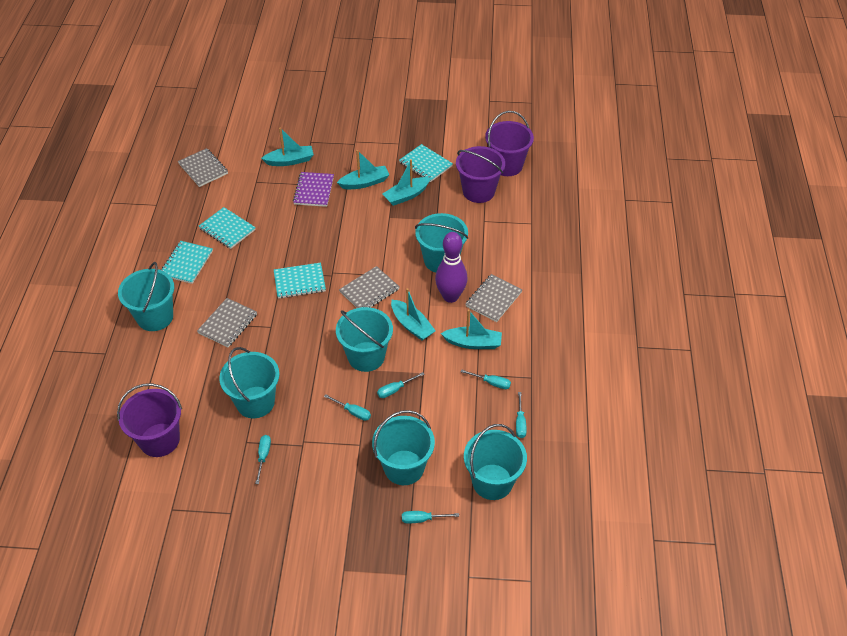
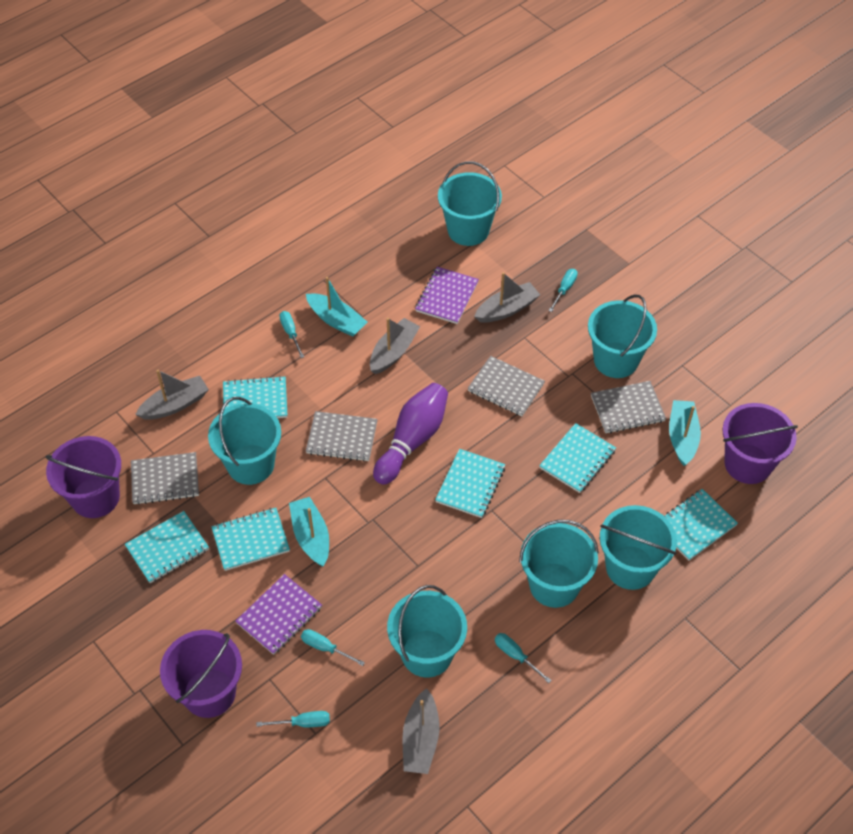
grey boat: 0 -> 4
purple notebook: 1 -> 2
turquoise boat: 5 -> 3
turquoise notebook: 4 -> 6
turquoise screwdriver: 6 -> 5

